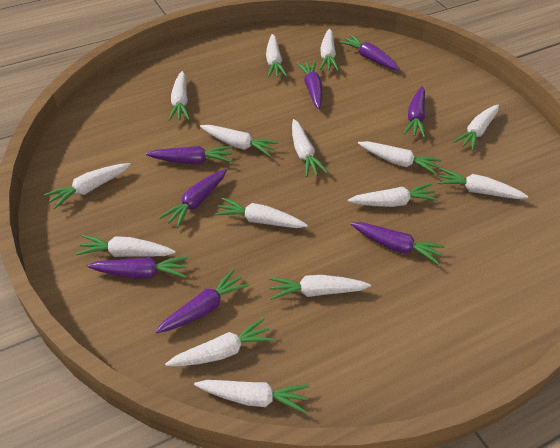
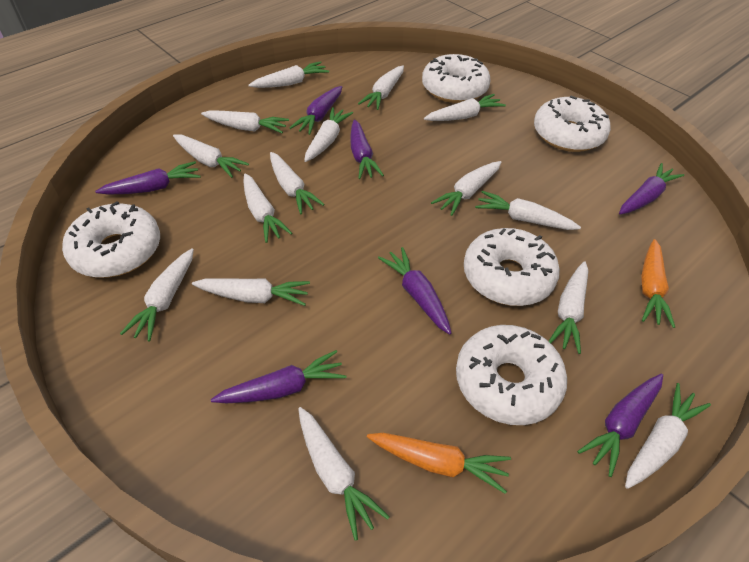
orange carrot: 0 -> 2
purple carrot: 8 -> 7
white donut: 0 -> 5

